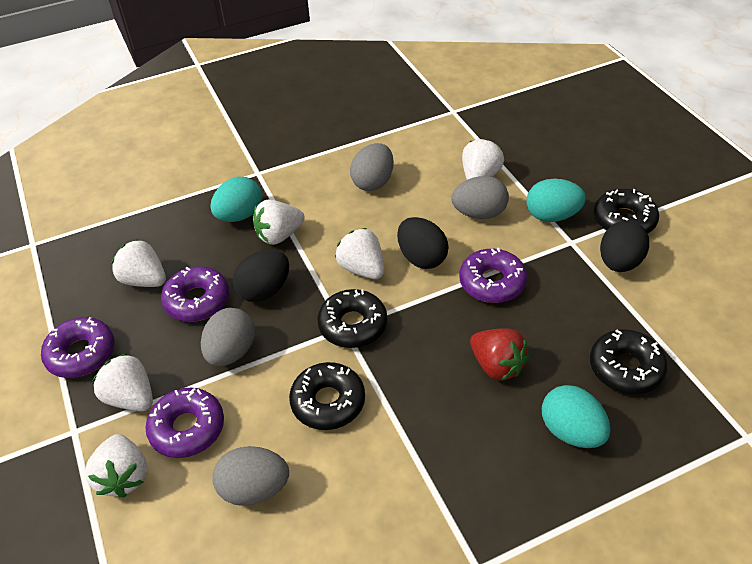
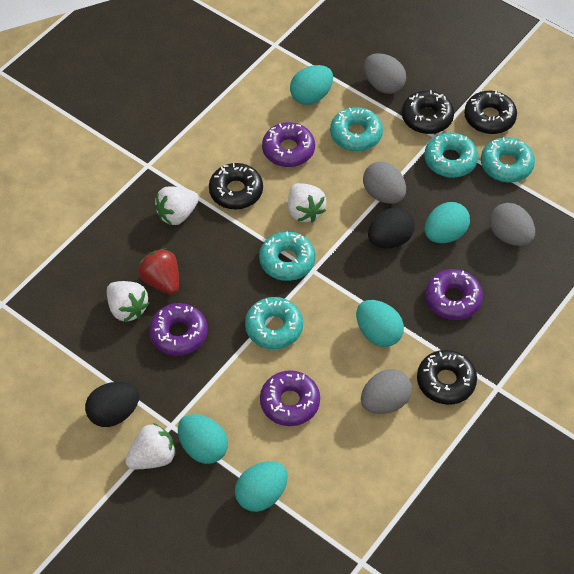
black egg: 3 -> 2
turquoise donut: 0 -> 5
turquoise egg: 3 -> 5
white strawberry: 6 -> 4

